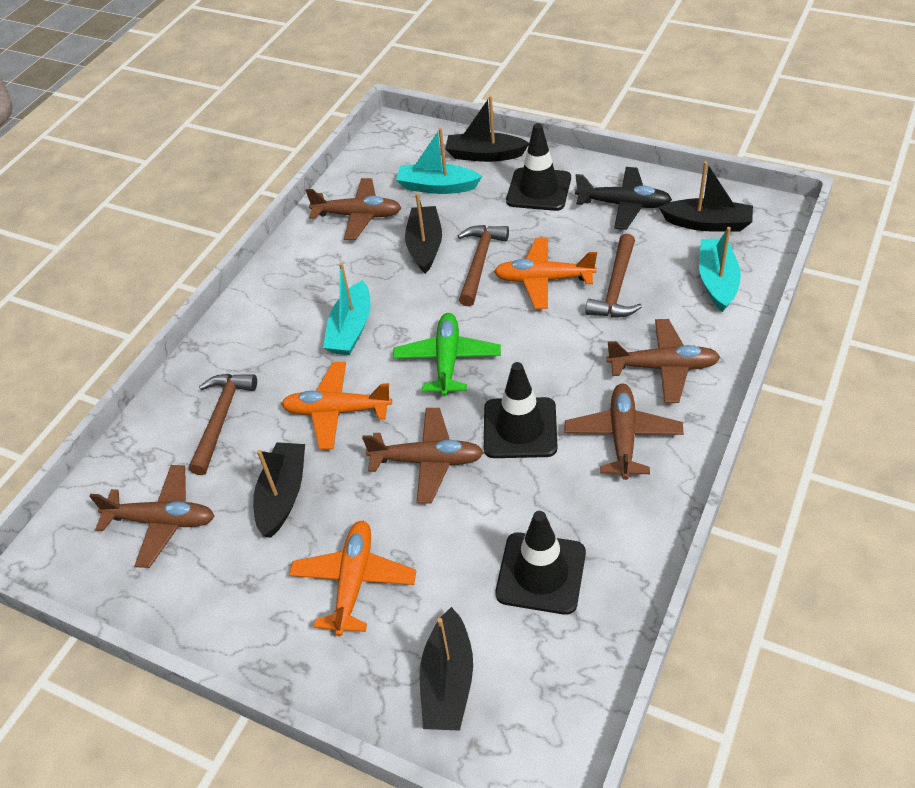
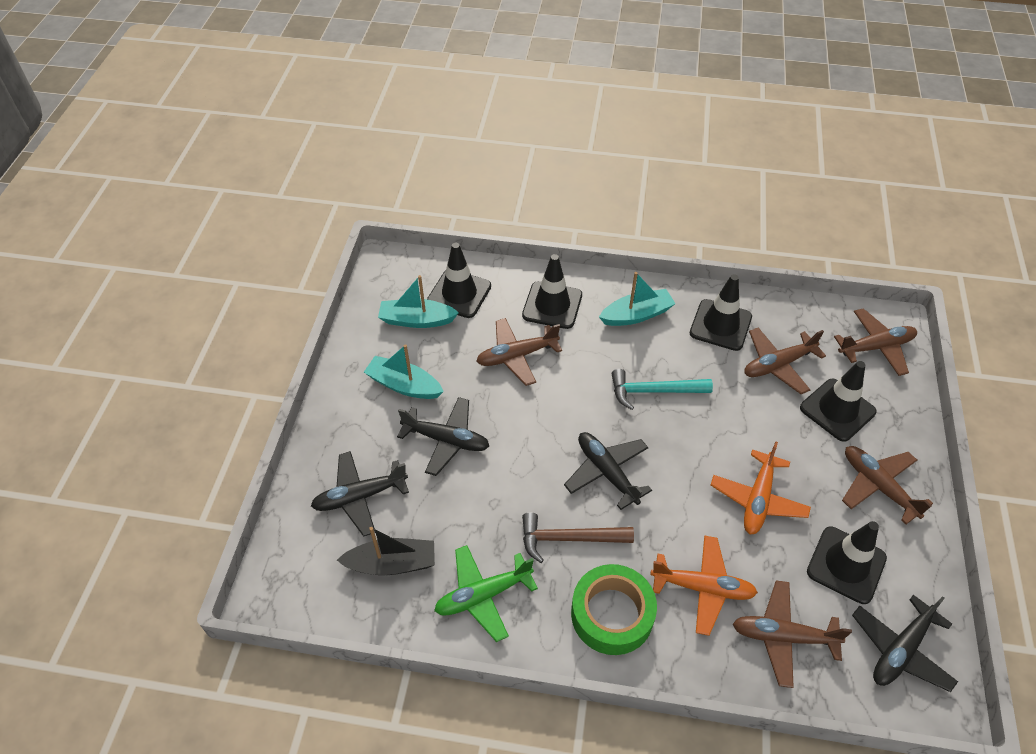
black boat: 5 -> 1
black plane: 1 -> 4
black traffic cone: 3 -> 5
brown hammer: 3 -> 1
green tape: 0 -> 1
orange plane: 3 -> 2
turquoise hammer: 0 -> 1

